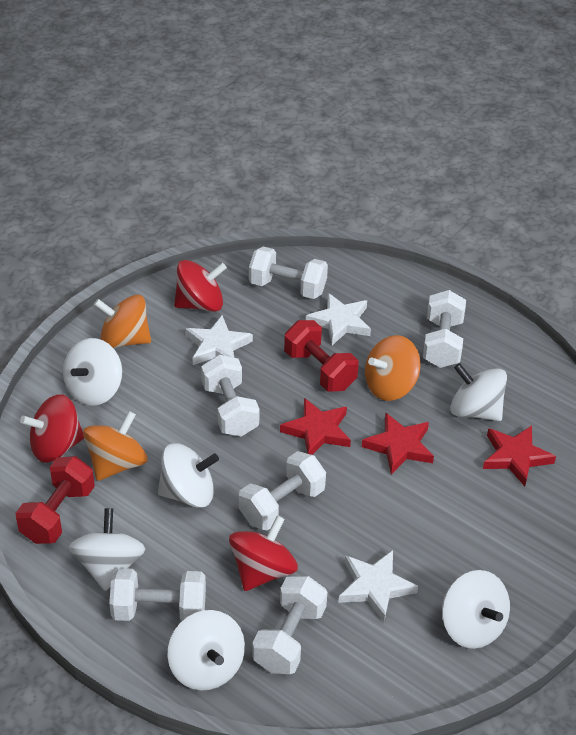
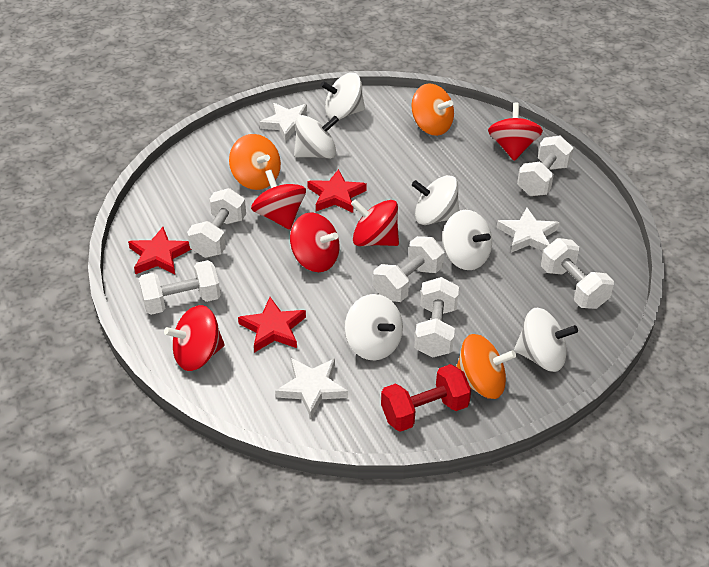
red dumbbell: 2 -> 1
red spinning top: 3 -> 5

